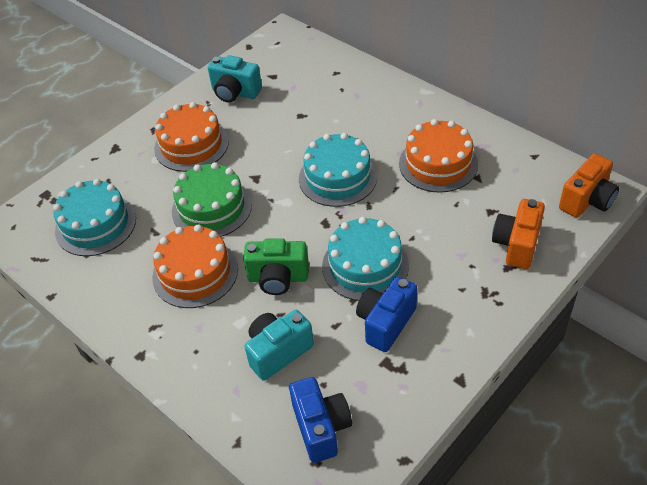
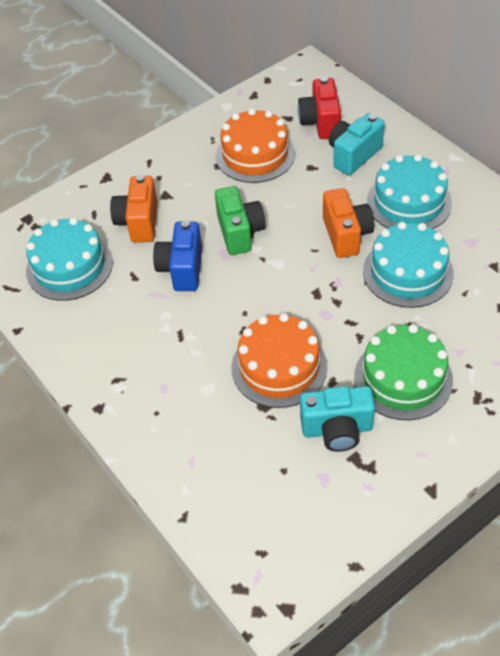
blue camera: 2 -> 1
orange cake: 3 -> 2
red camera: 0 -> 1

